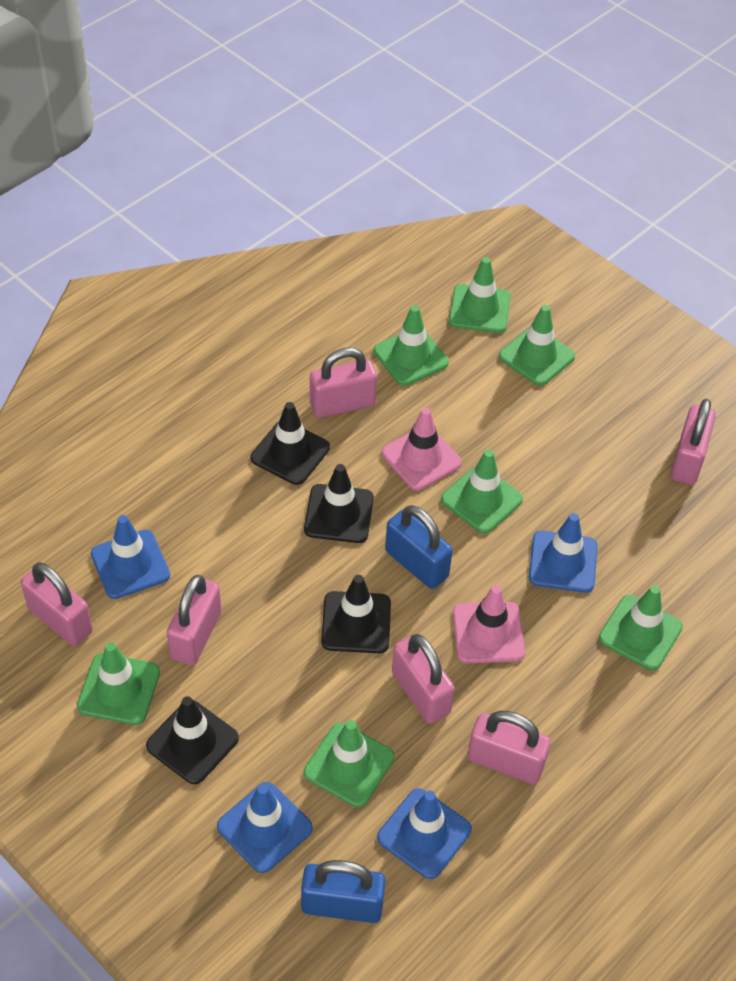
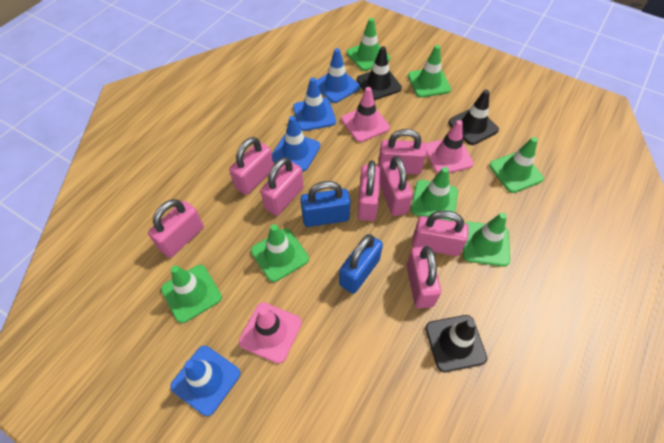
black traffic cone: 4 -> 3
pink padlock: 6 -> 8
pink traffic cone: 2 -> 3

